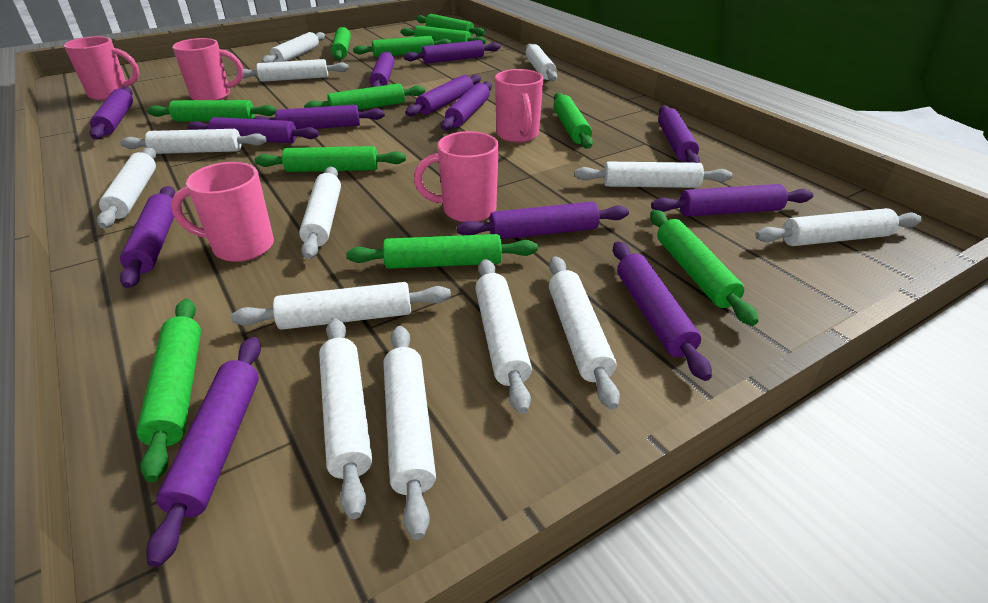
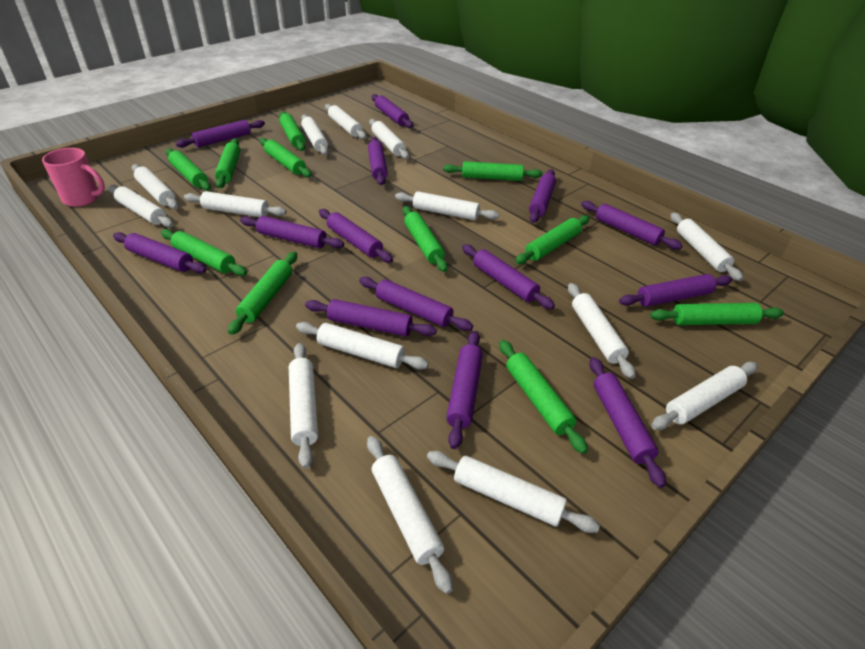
pink mug: 5 -> 1
purple rolling pin: 13 -> 14
white rolling pin: 13 -> 14

